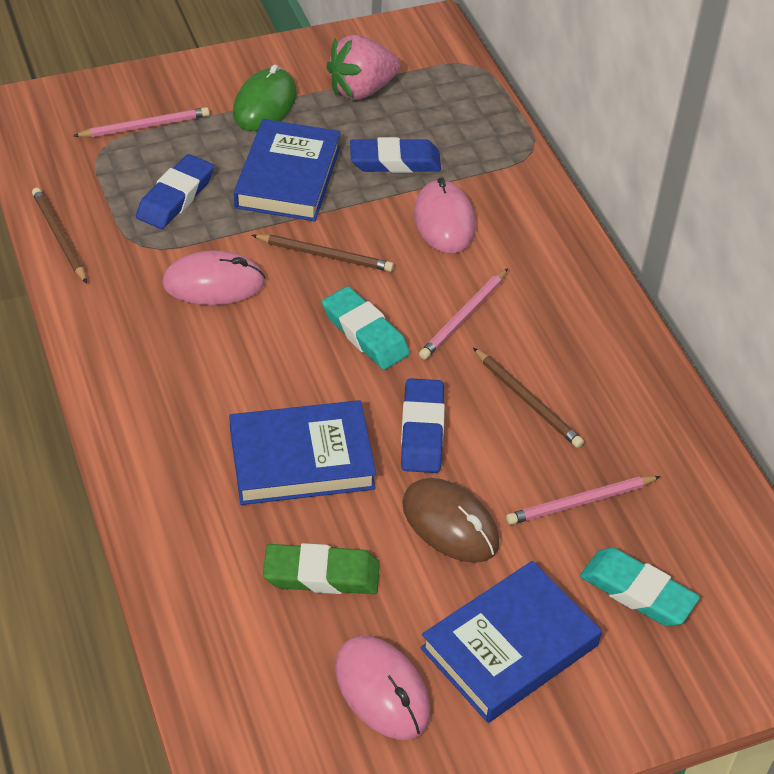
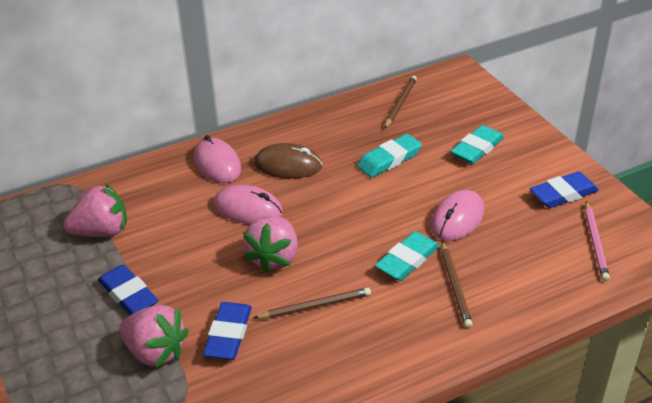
blue book: 3 -> 0
green eraser: 1 -> 0
green mouse: 1 -> 0
pink pencil: 3 -> 1
pink strawberry: 1 -> 3
turquoise eraser: 2 -> 3

